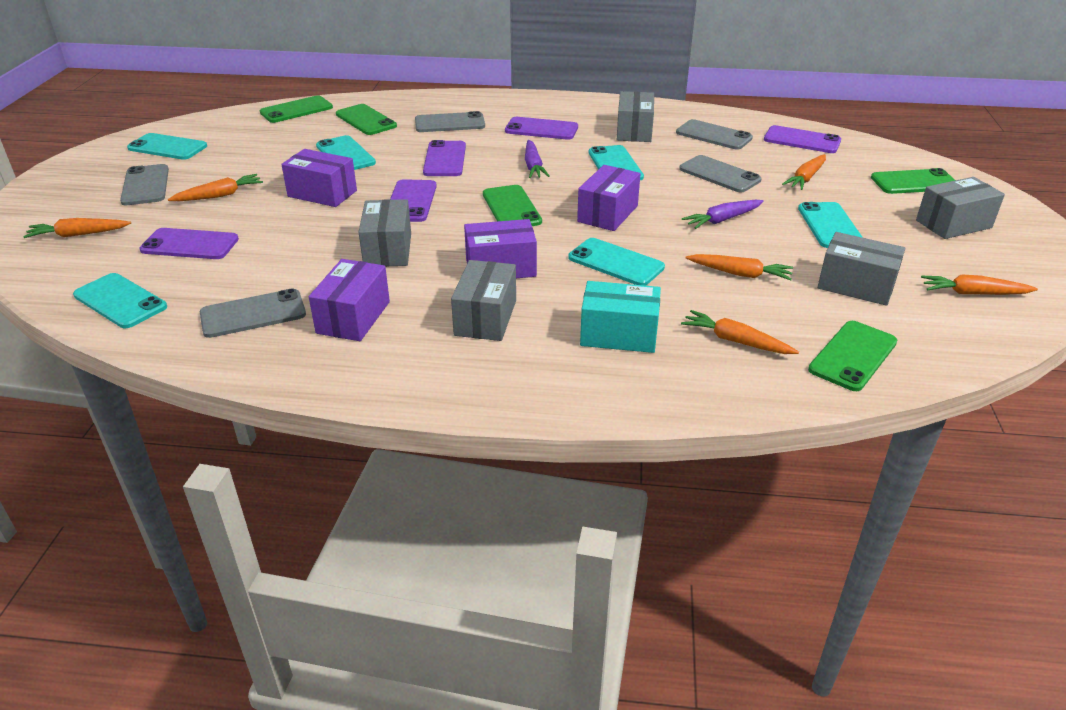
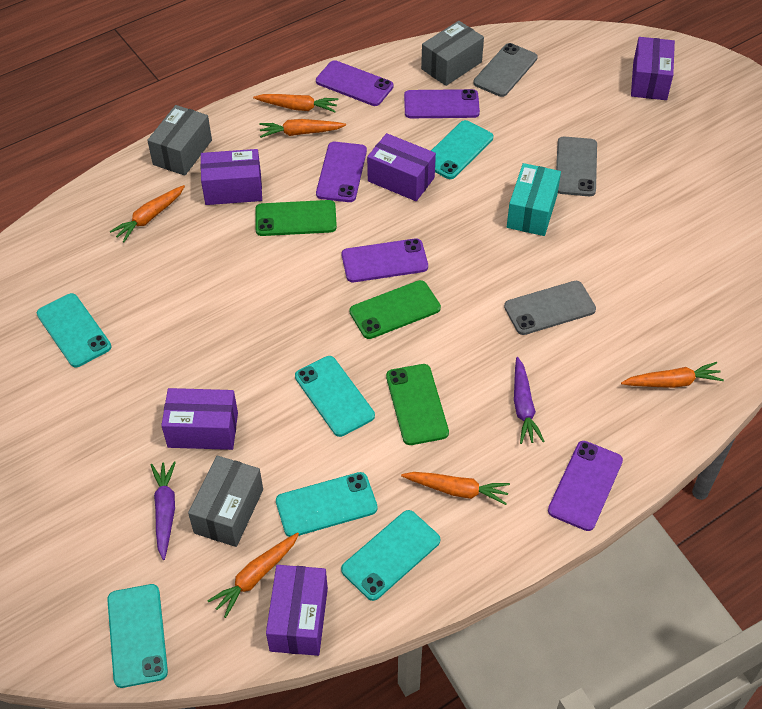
green phone: 5 -> 3
grey box: 5 -> 3
grey phone: 5 -> 3
purple box: 4 -> 5

